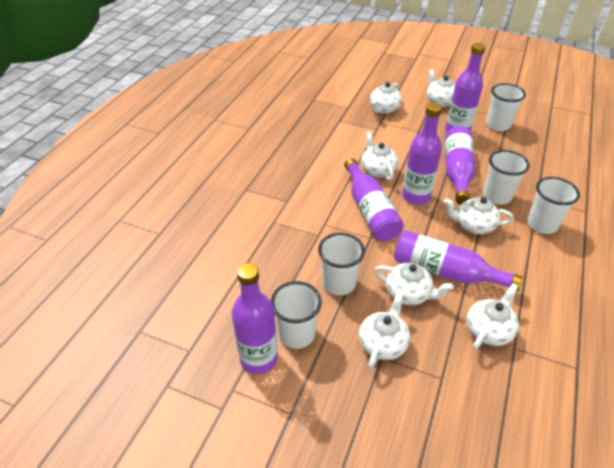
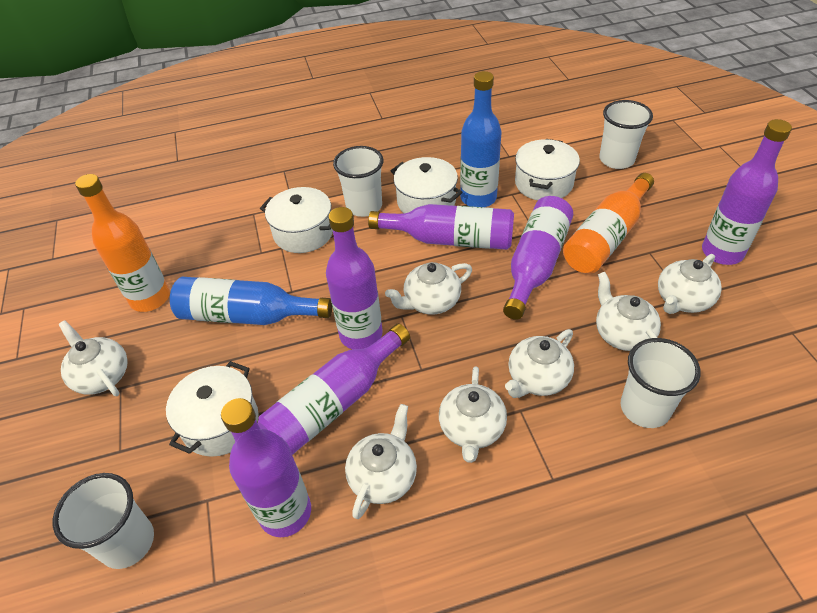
blue bottle: 0 -> 2
orange bottle: 0 -> 2
white cup: 5 -> 4
white pot: 0 -> 4

